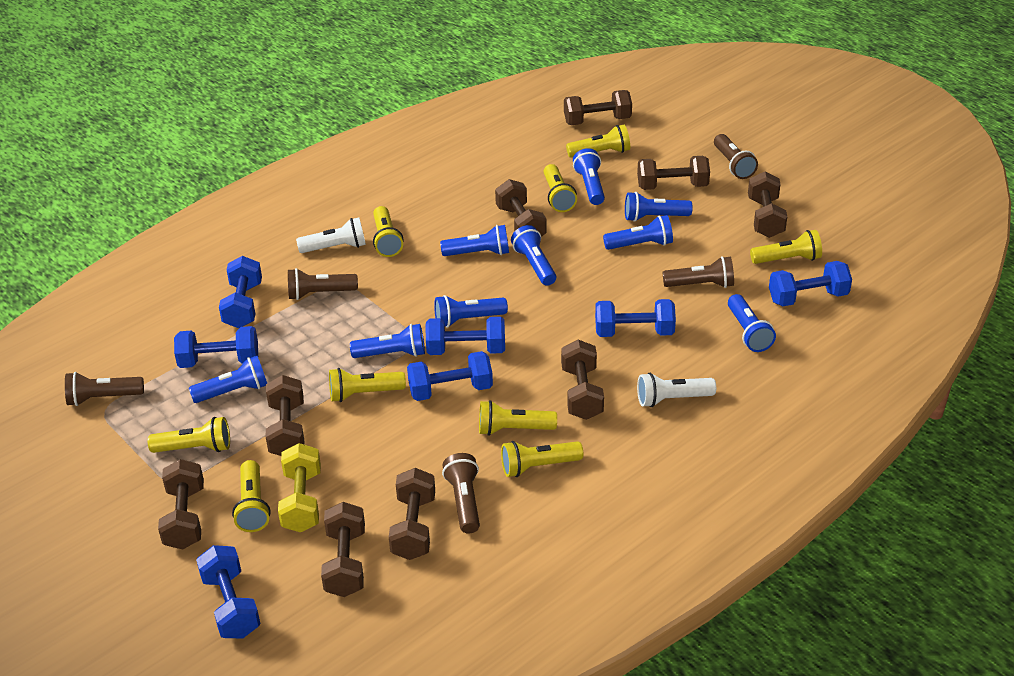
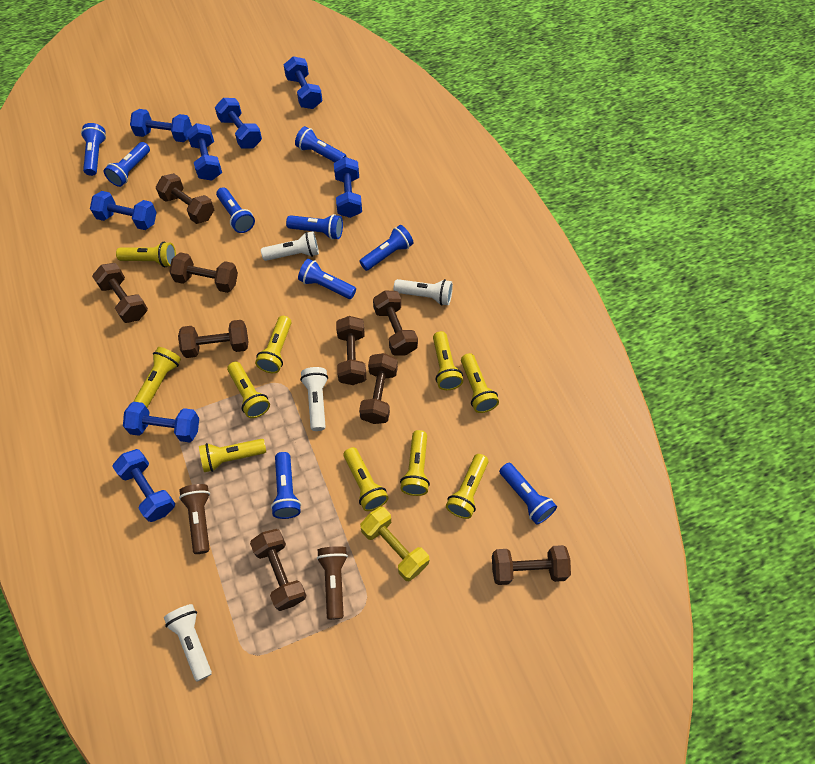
blue dumbbell: 7 -> 8
brown flashlight: 5 -> 2
white flashlight: 2 -> 4
yellow flashlight: 9 -> 10

